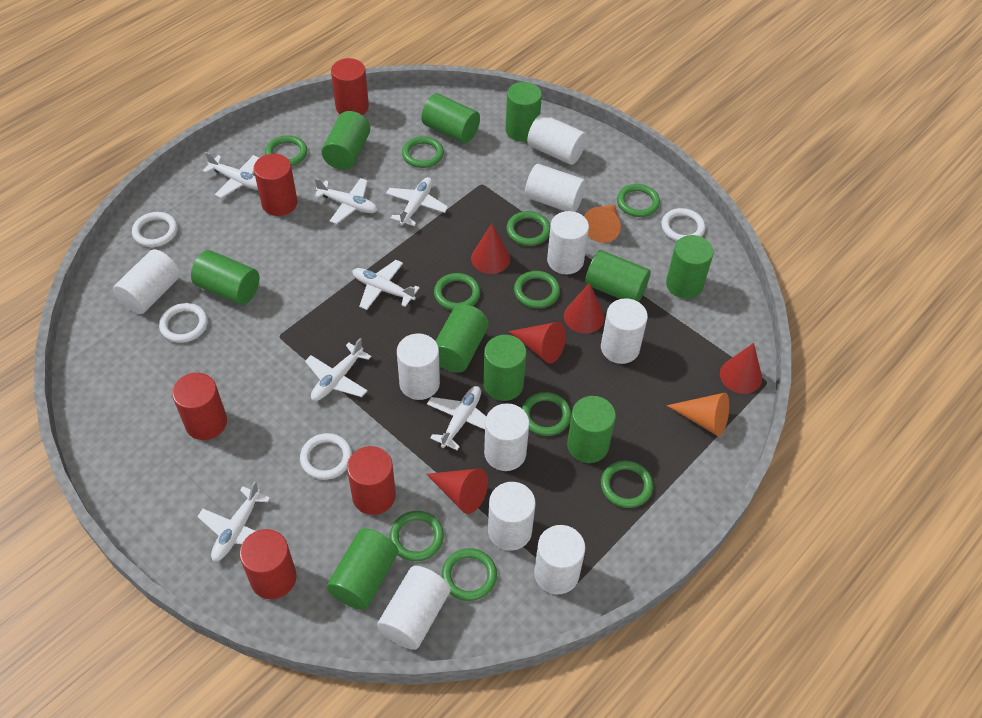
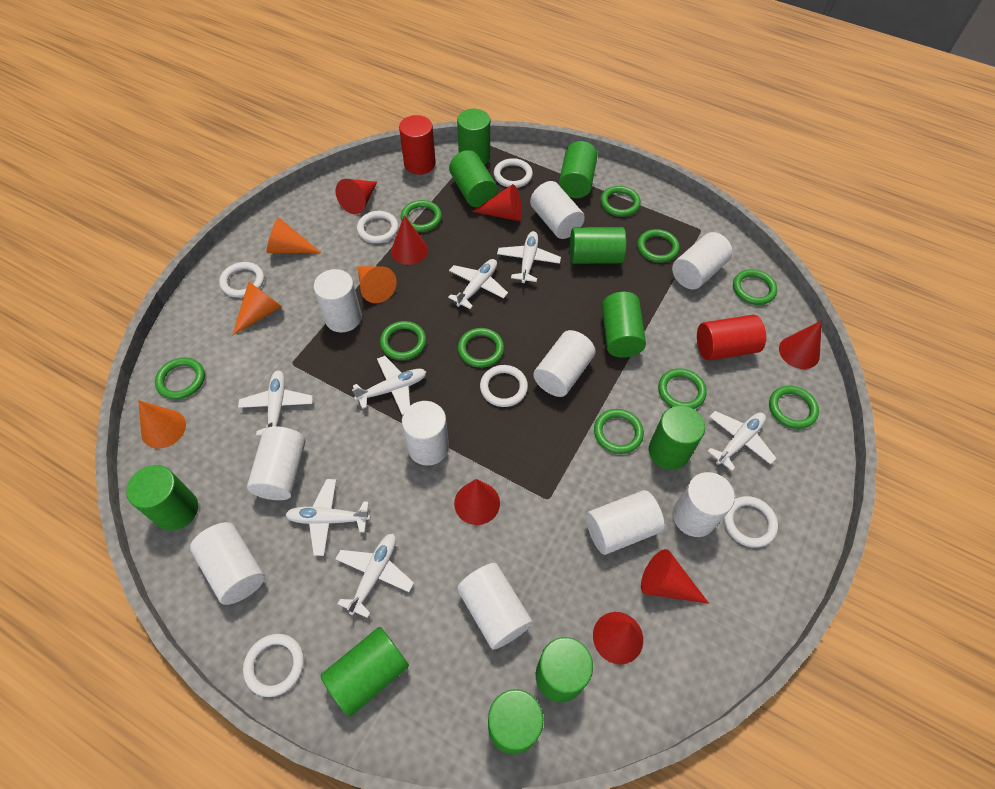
orange cone: 2 -> 4
red cone: 5 -> 7
red cylinder: 5 -> 2
white ring: 4 -> 6

